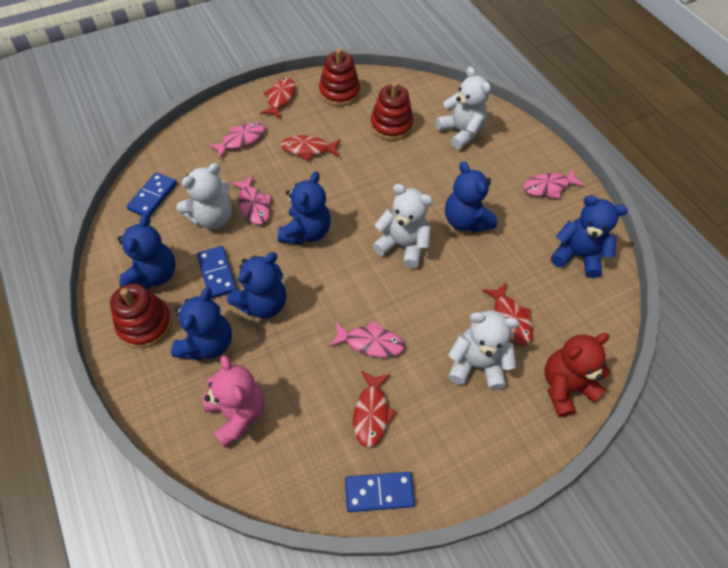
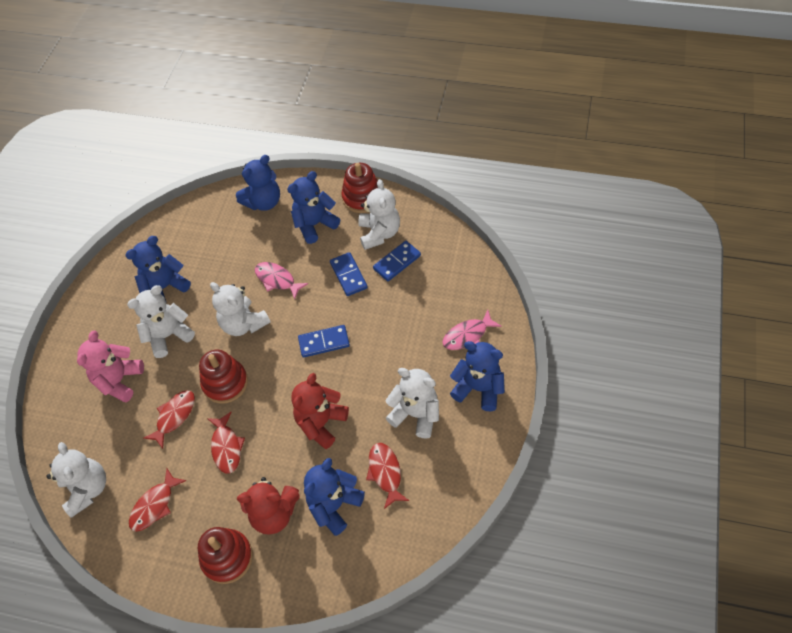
blue teddy bear: 6 -> 5
pink fish: 4 -> 2
red teddy bear: 1 -> 2
white teddy bear: 4 -> 5

